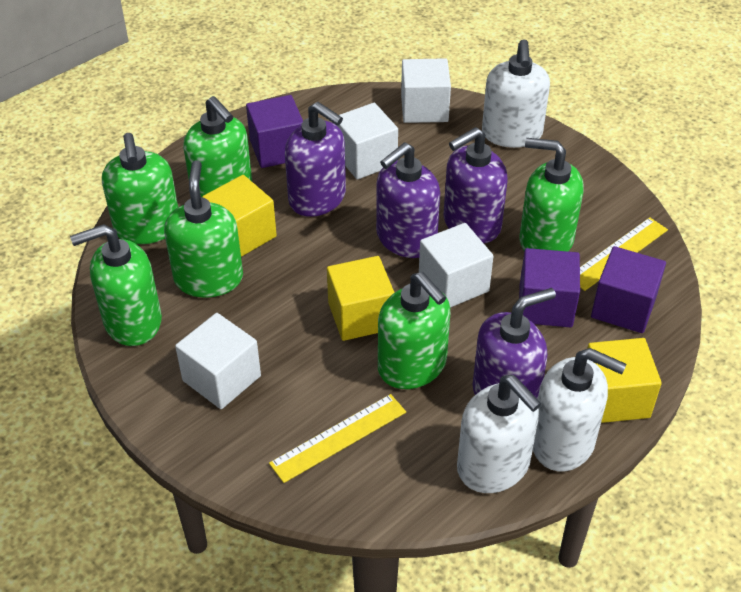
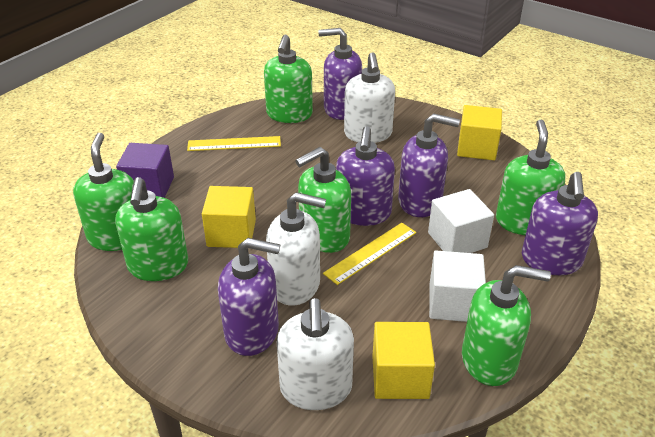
purple cube: 3 -> 1
purple soap dispenser: 4 -> 5
white cube: 4 -> 2

